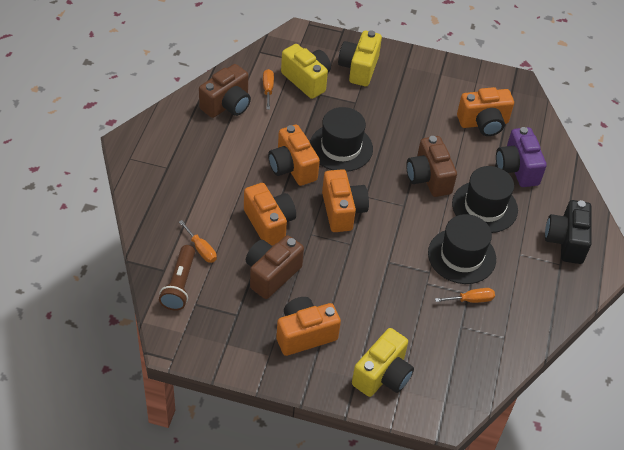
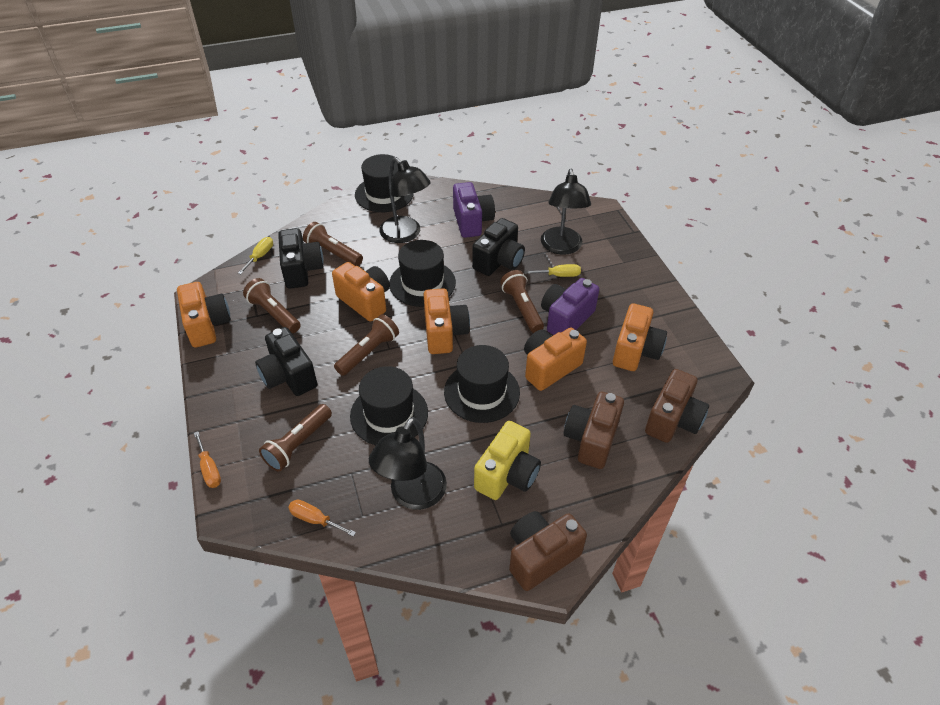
black camera: 1 -> 3
black hat: 3 -> 4
black lamp: 0 -> 3
brown flashlight: 1 -> 5
orange screwdriver: 3 -> 2
purple camera: 1 -> 2
yellow camera: 3 -> 1
yellow screwdriver: 0 -> 2

